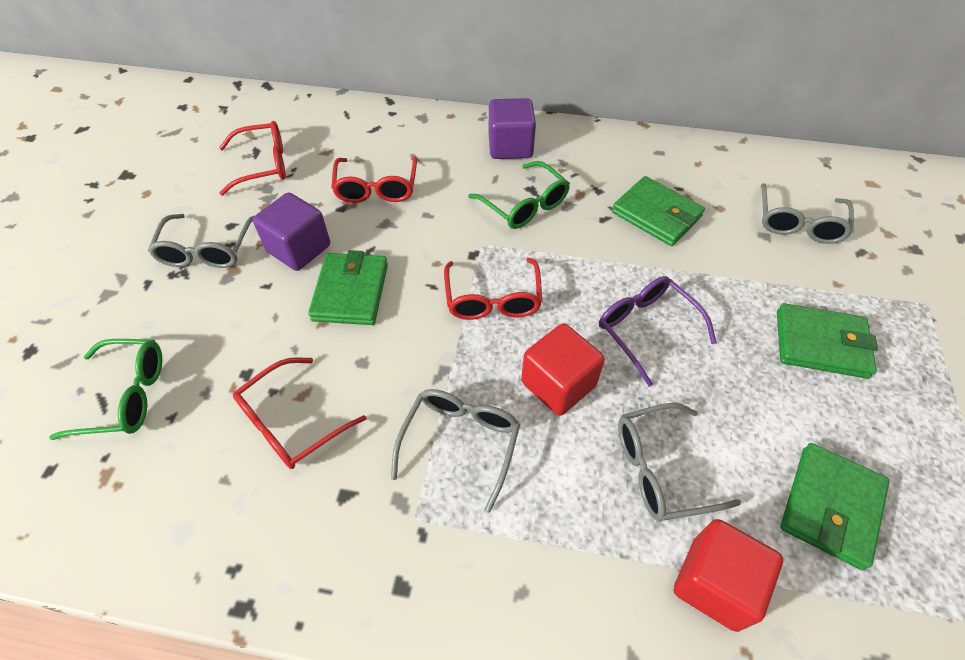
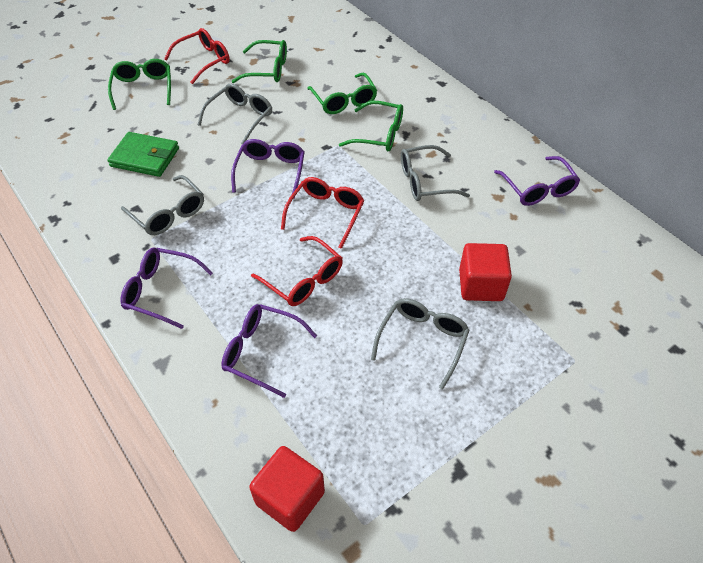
green glasses: 2 -> 4
green wallet: 4 -> 1
purple cube: 2 -> 0
purple glasses: 1 -> 4
red glasses: 4 -> 3

